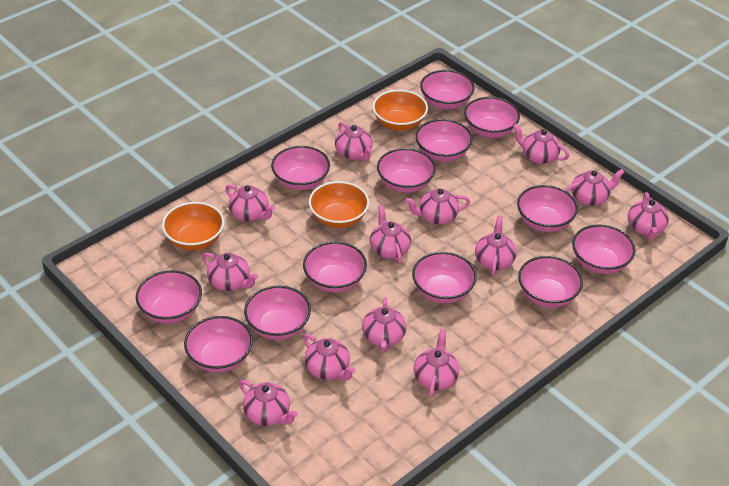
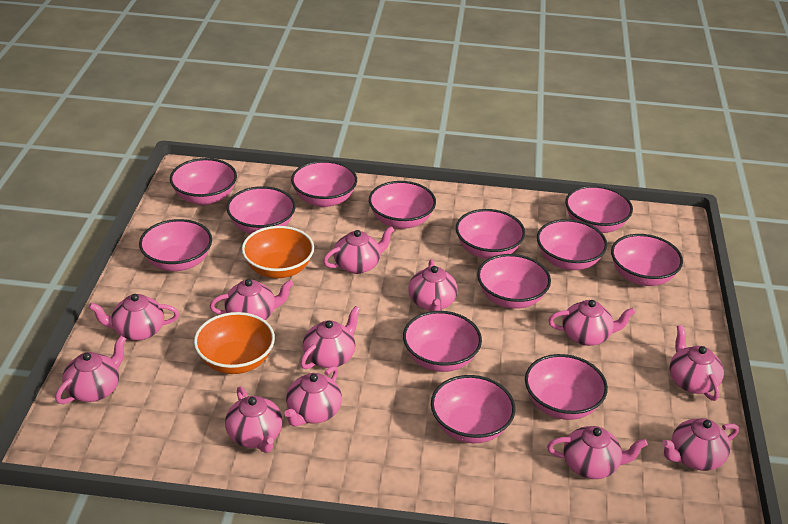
orange bowl: 3 -> 2
pink teapot: 13 -> 12

